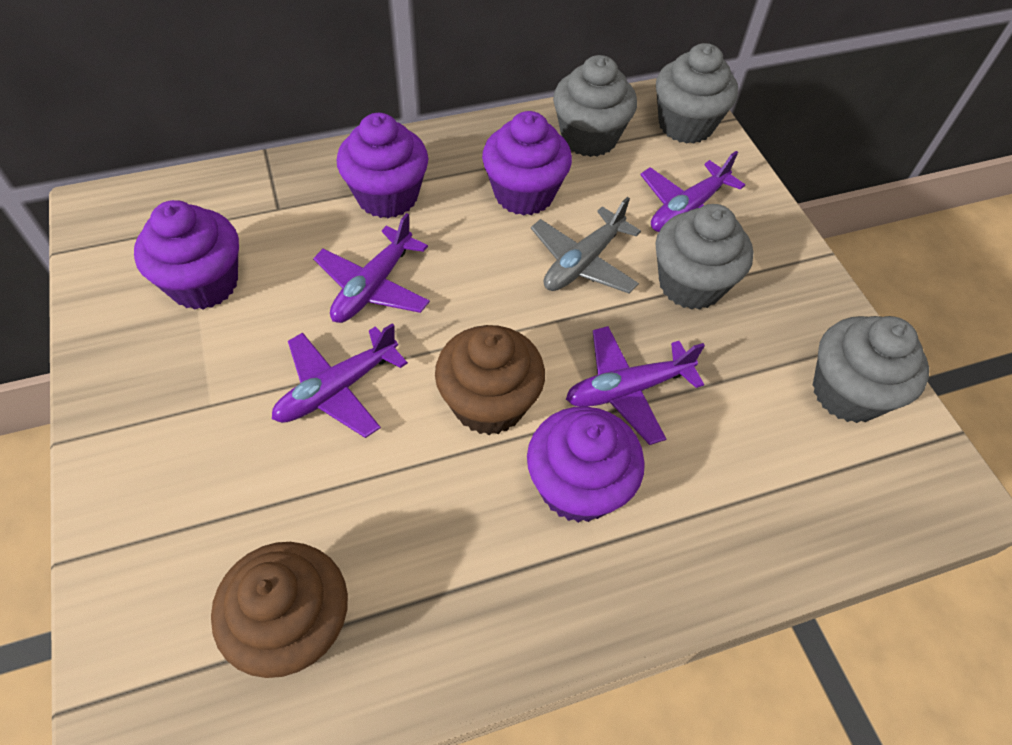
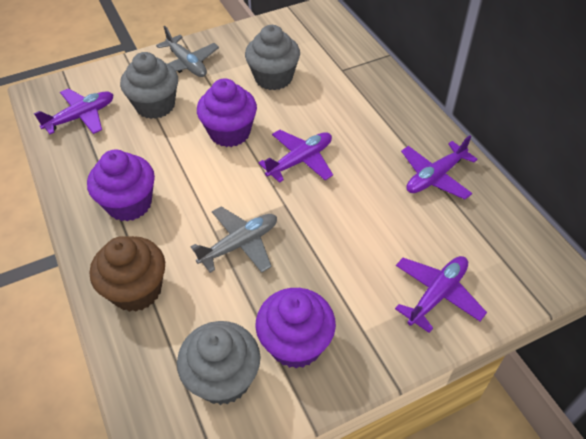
brown cupcake: 2 -> 1
grey cupcake: 4 -> 3
grey plane: 1 -> 2
purple cupcake: 4 -> 3

